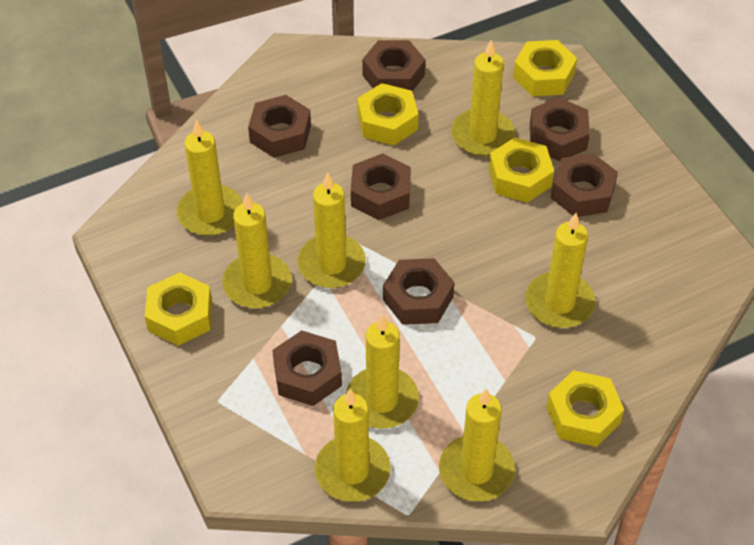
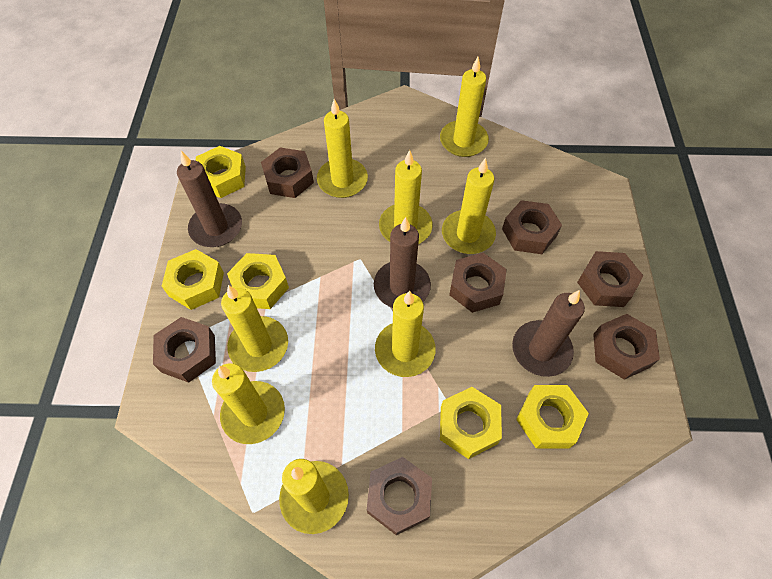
brown candle: 0 -> 3

